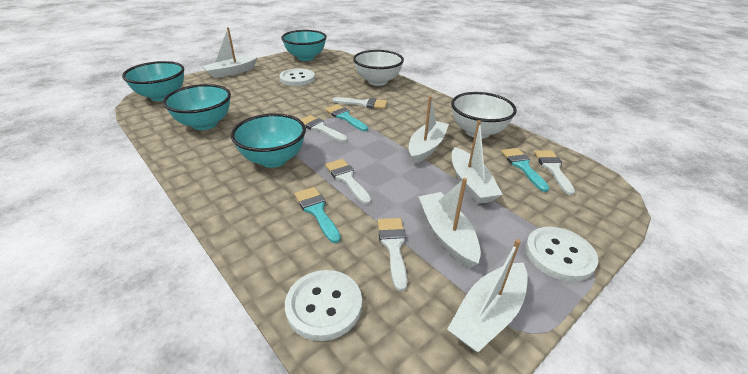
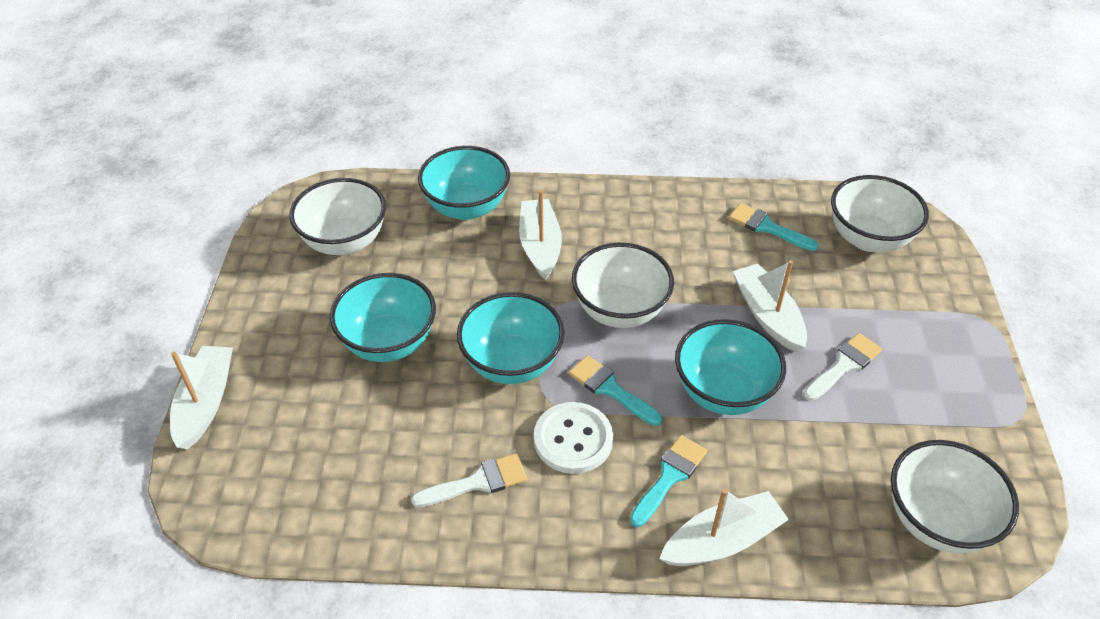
white boat: 5 -> 4
white bowl: 2 -> 4
white brush: 5 -> 2
white button: 3 -> 1

